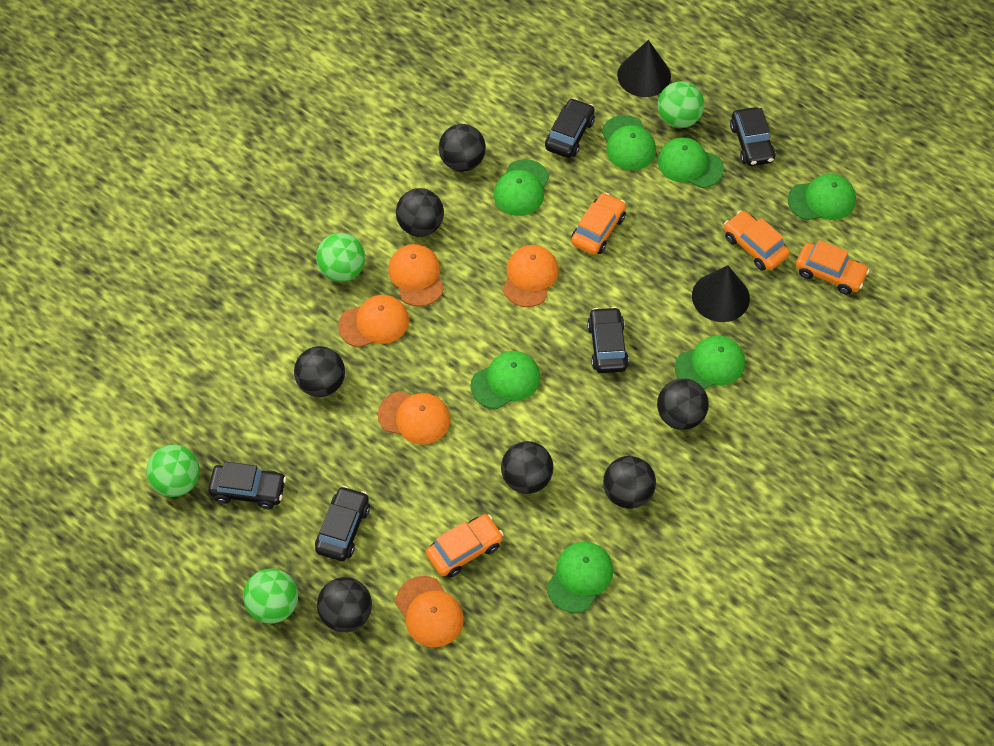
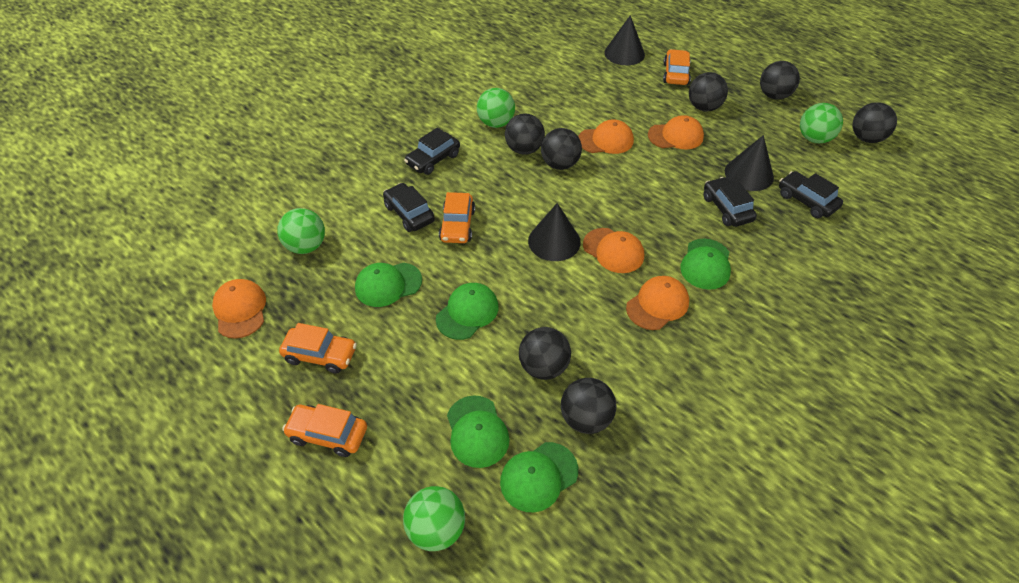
black car: 5 -> 4
black cone: 2 -> 3
green cap: 7 -> 5

